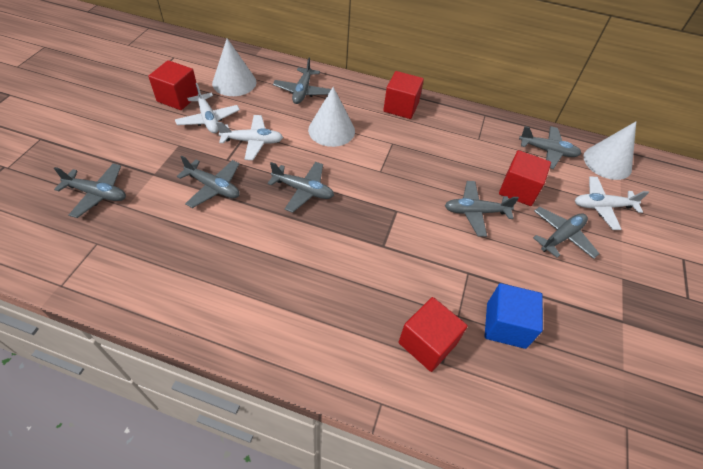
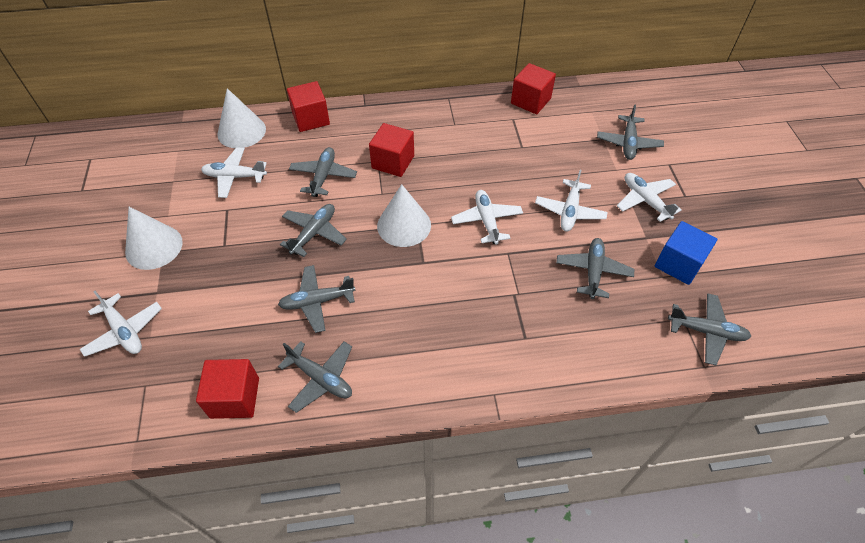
white plane: 3 -> 5

